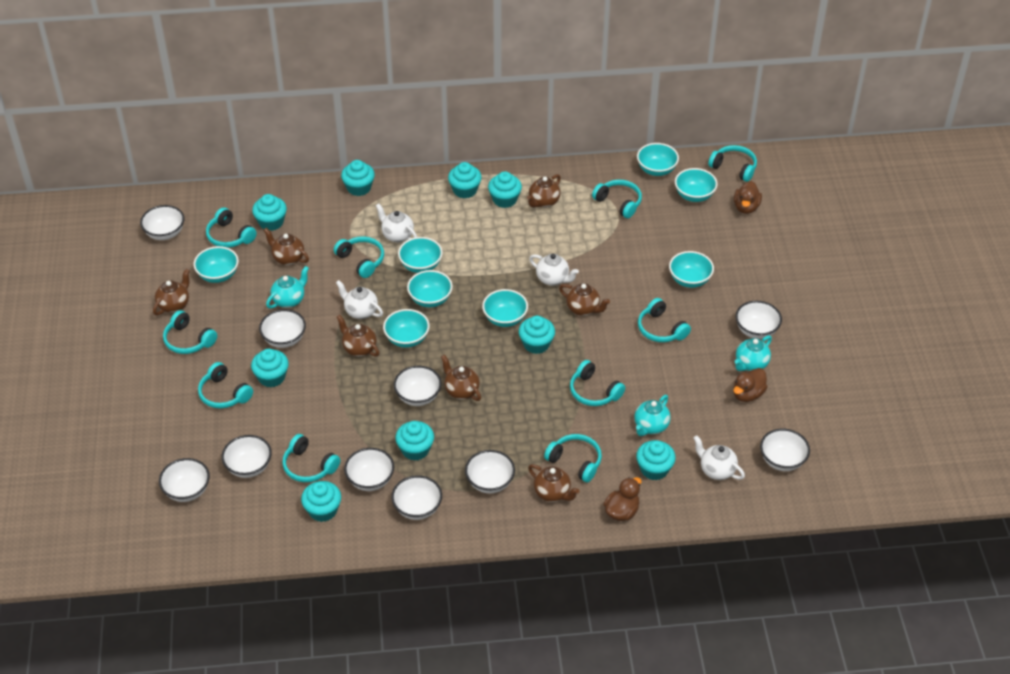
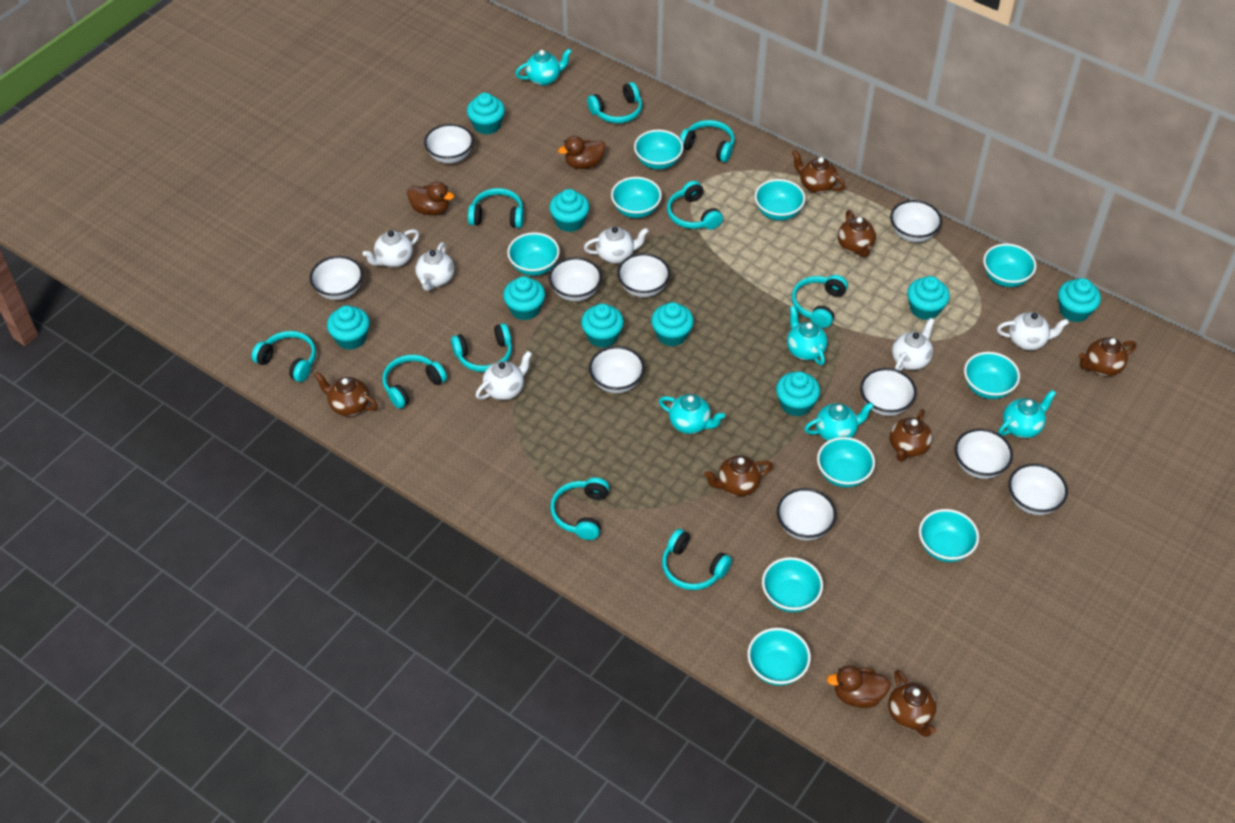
turquoise bowl: 8 -> 10
turquoise teapot: 3 -> 5
white teapot: 4 -> 6

